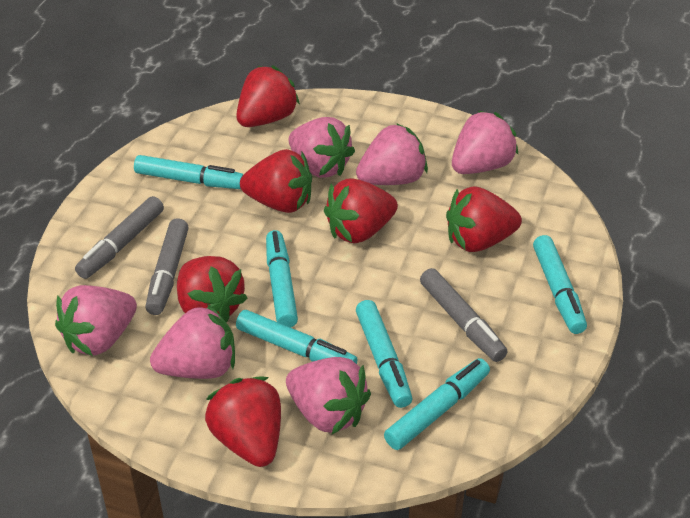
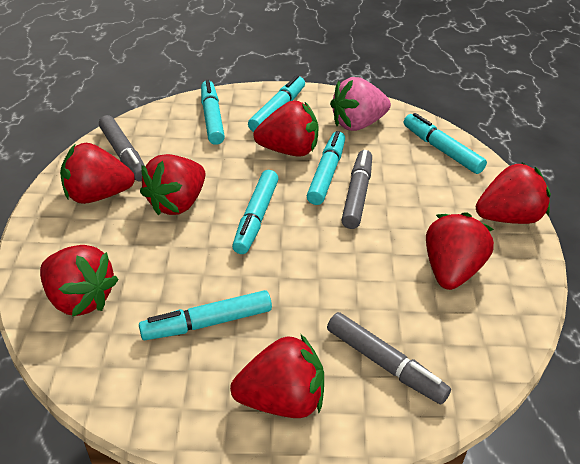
pink strawberry: 6 -> 1
red strawberry: 6 -> 7

